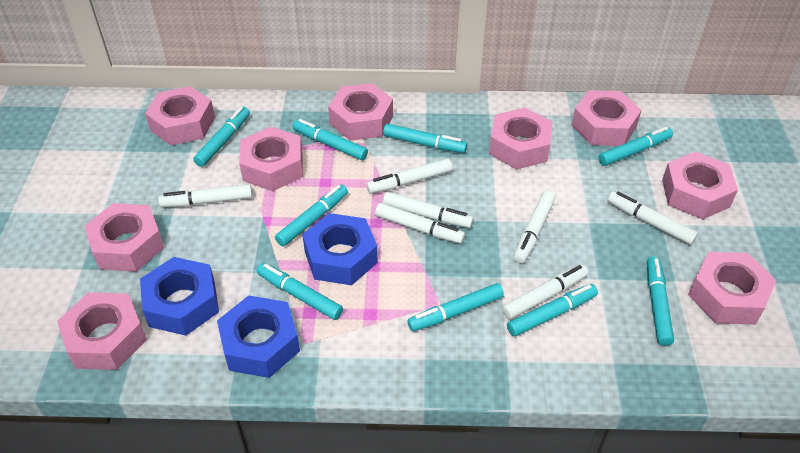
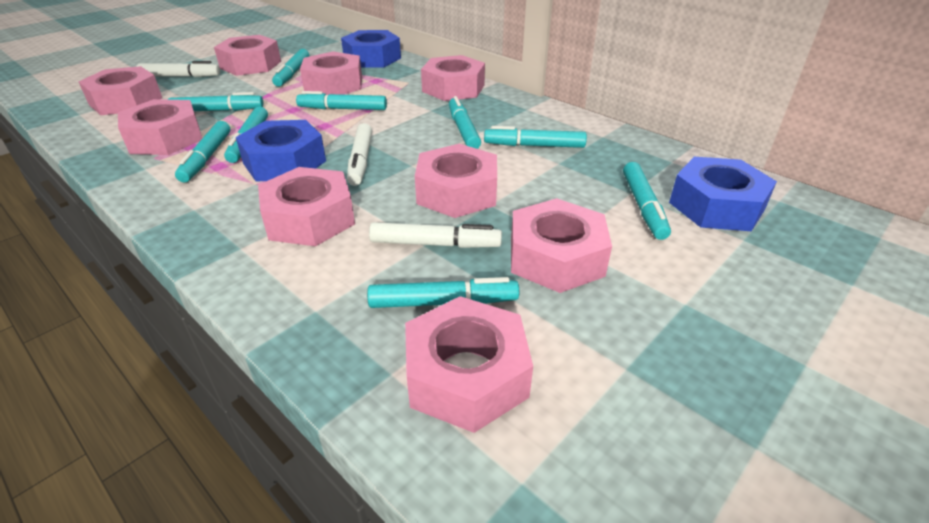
white marker: 7 -> 3

